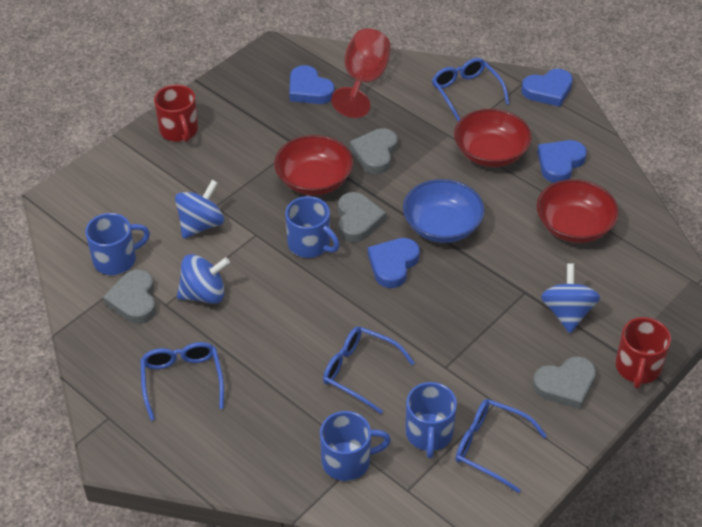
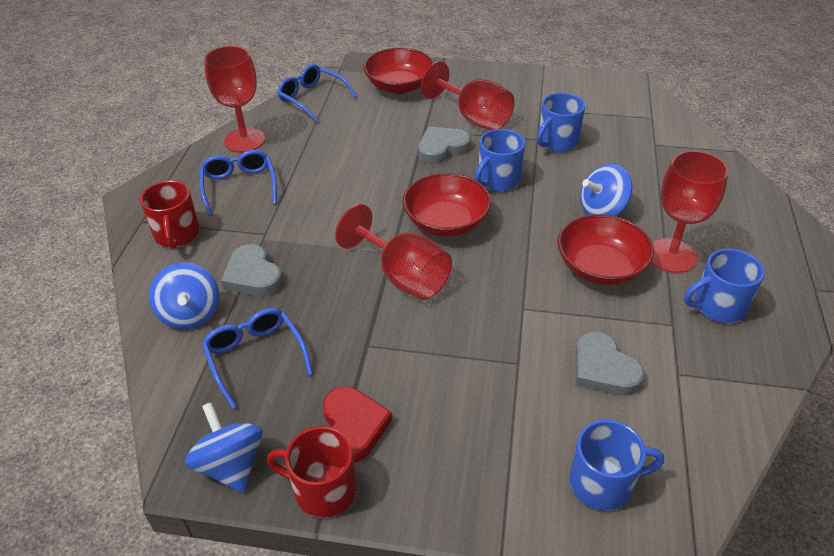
blue bowl: 1 -> 0
blue glasses: 4 -> 3
blue heart: 4 -> 0
grey heart: 4 -> 3
red goblet: 1 -> 4
red heart: 0 -> 1

